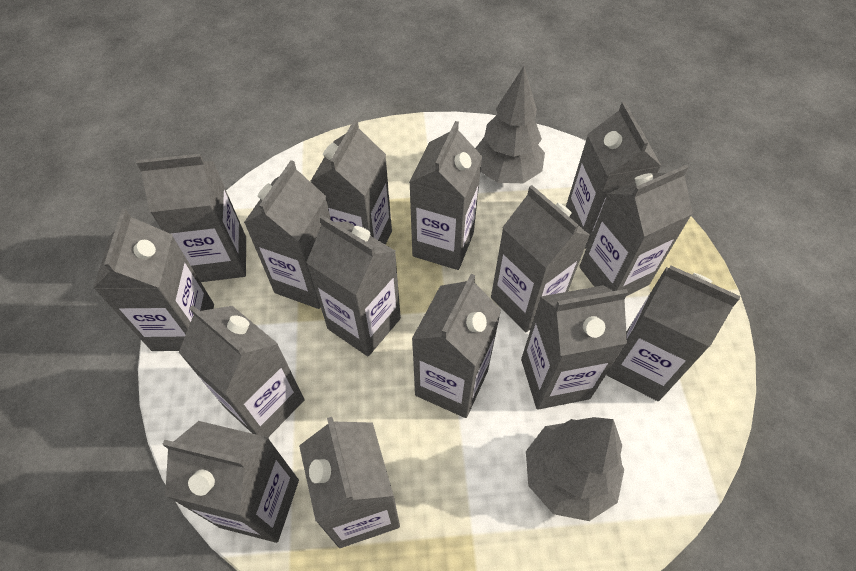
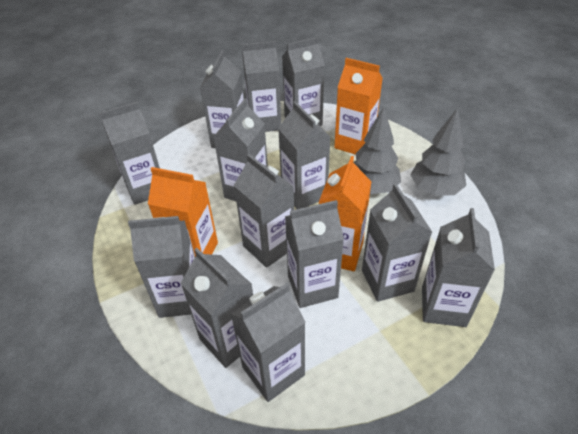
grey carton: 15 -> 13
orange carton: 0 -> 3

